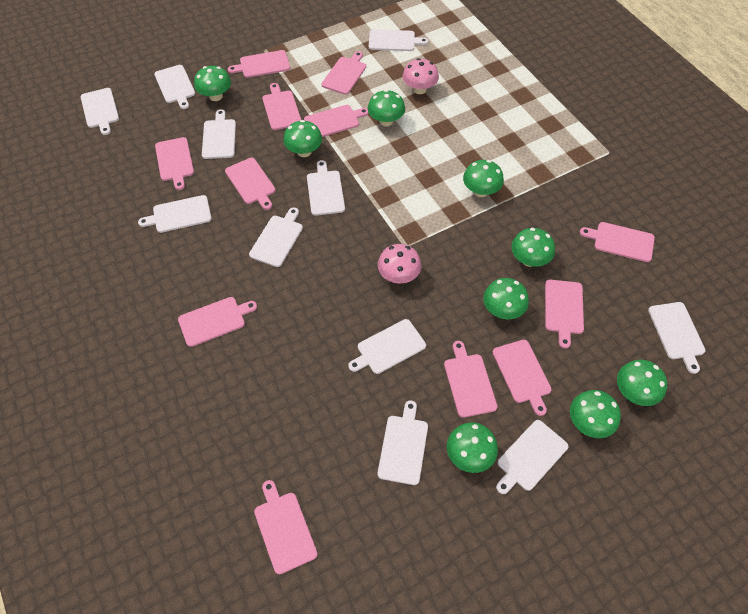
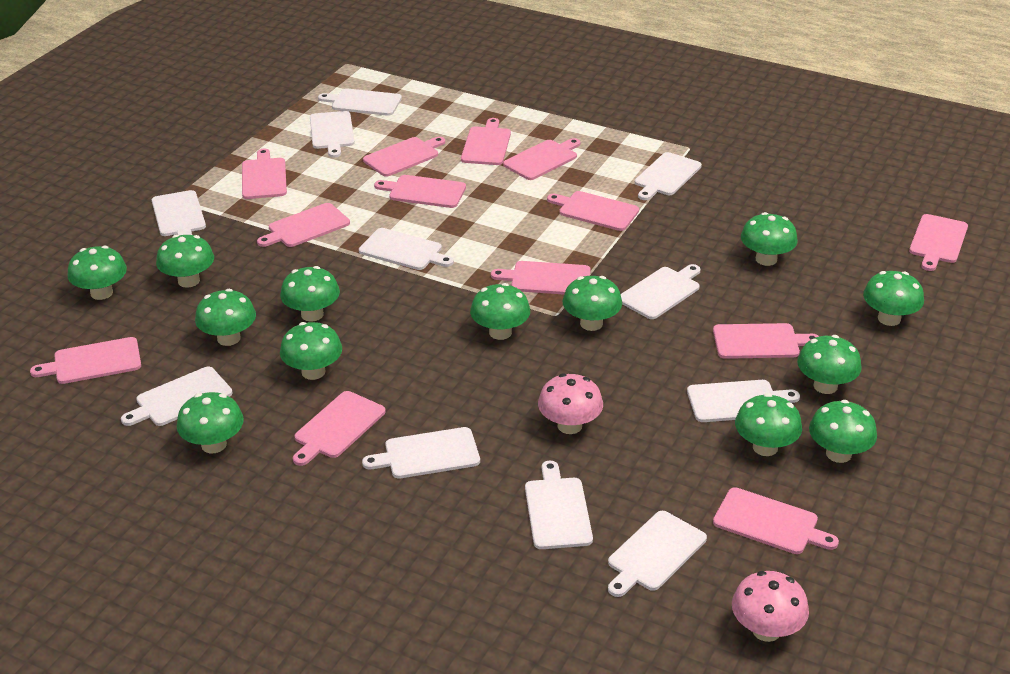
green mushroom: 9 -> 13
pink cutting board: 12 -> 13

